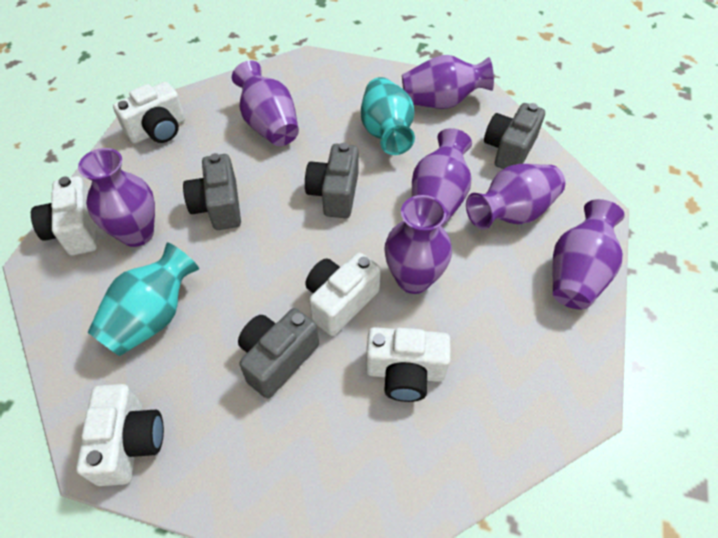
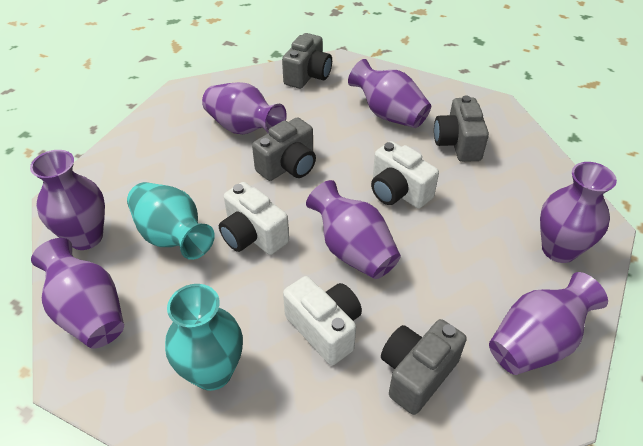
white camera: 5 -> 3

